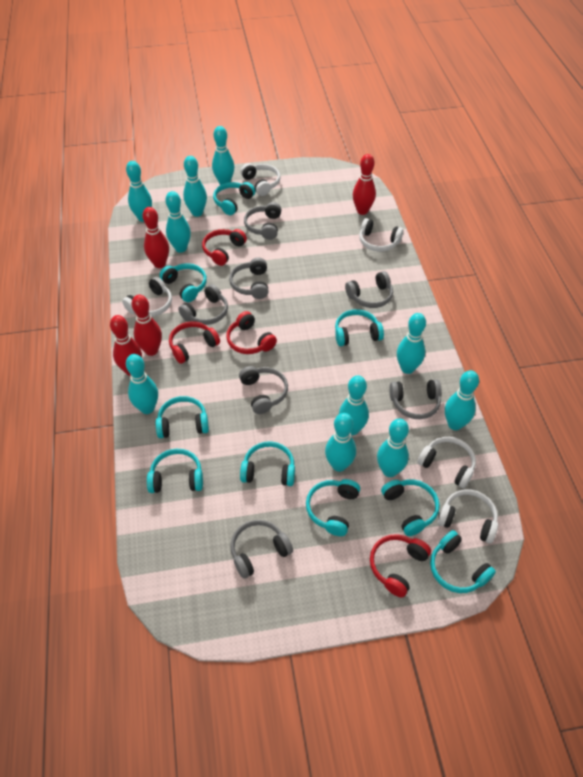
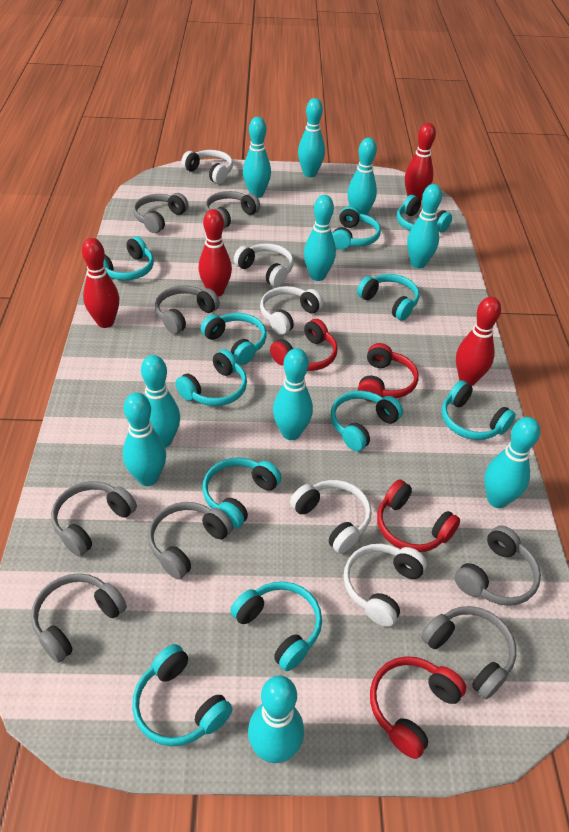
grey headphones: 7 -> 8
turquoise headphones: 9 -> 11

